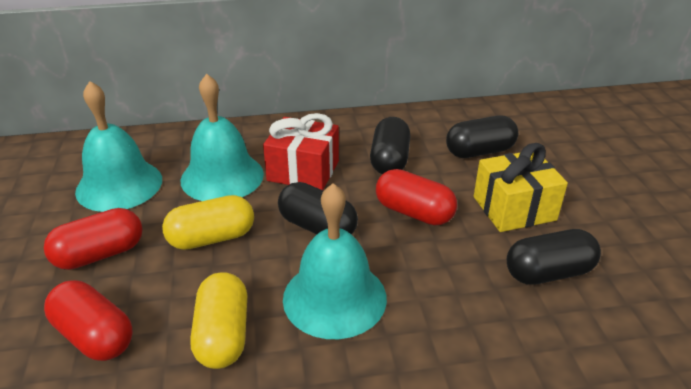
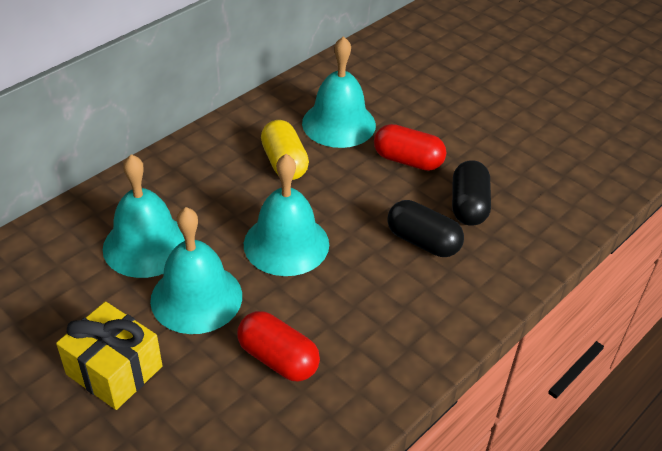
black capsule: 4 -> 2
red capsule: 3 -> 2
red gift: 1 -> 0
turquoise bell: 3 -> 4
yellow capsule: 2 -> 1

